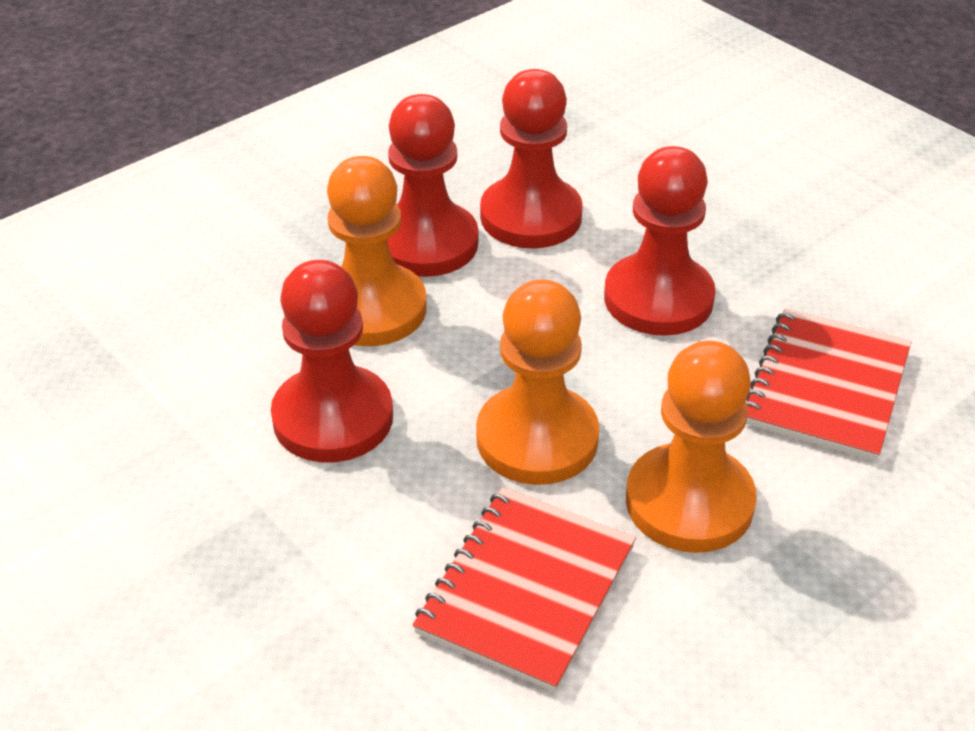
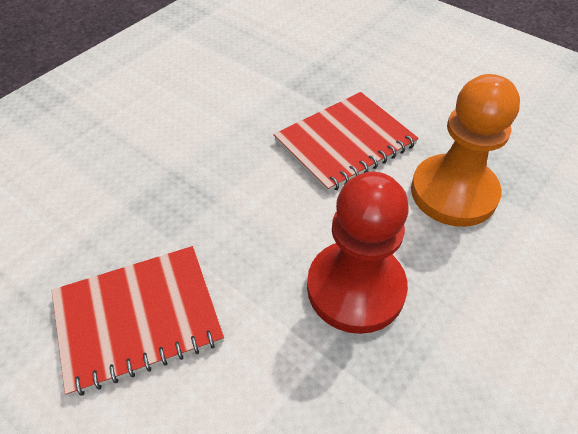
orange pawn: 3 -> 1
red pawn: 4 -> 1

